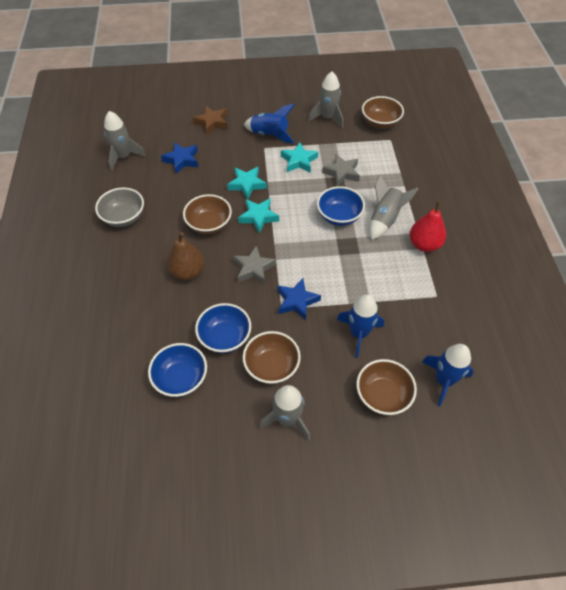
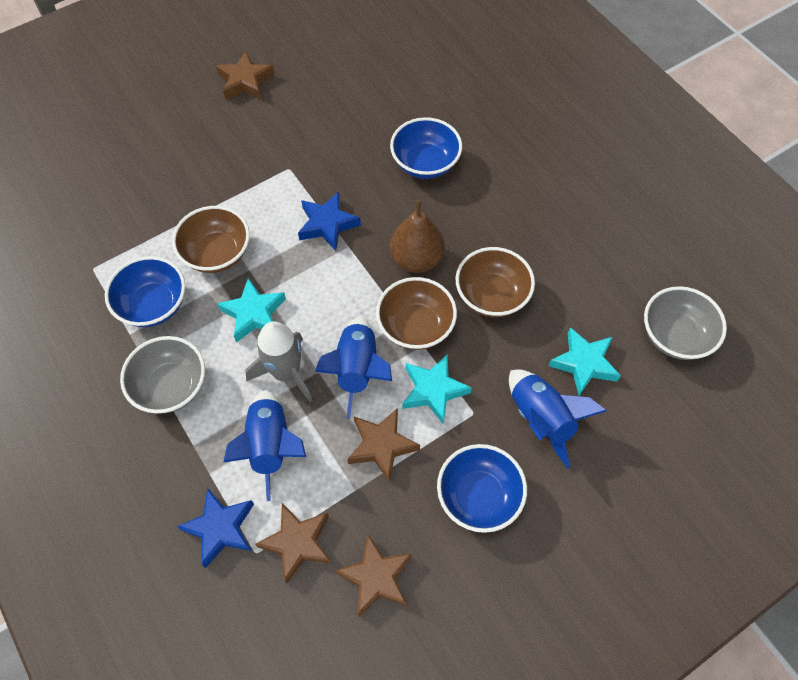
brown bowl: 4 -> 3
brown star: 1 -> 4
grey bowl: 1 -> 2
grey rocket: 4 -> 1
grey star: 2 -> 0
red pear: 1 -> 0

